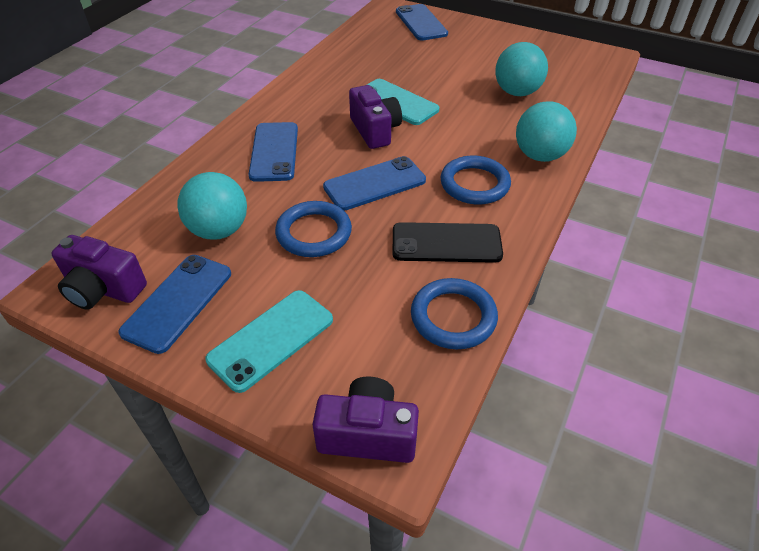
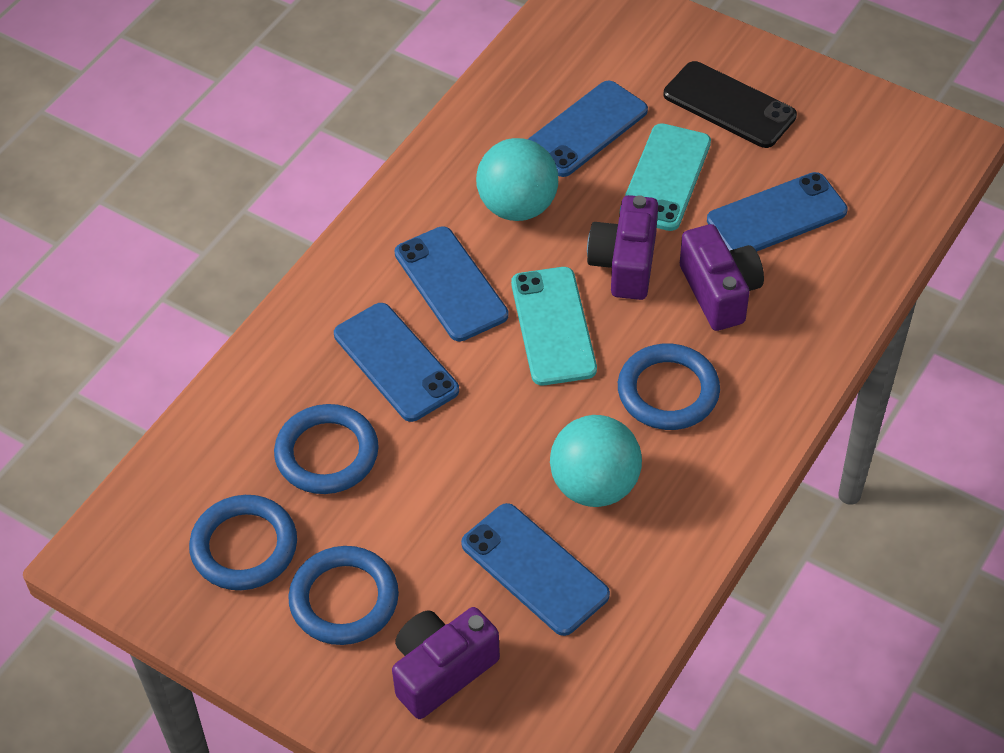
blue phone: 4 -> 5
blue ring: 3 -> 4
turquoise ball: 3 -> 2

